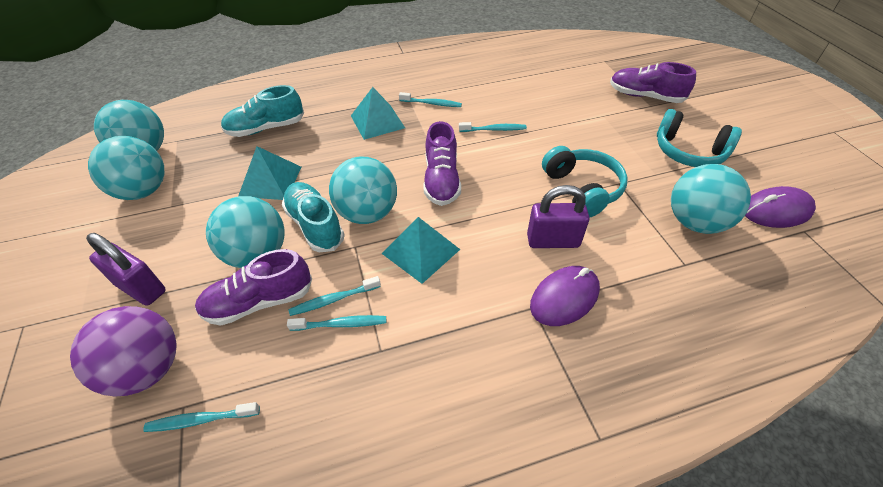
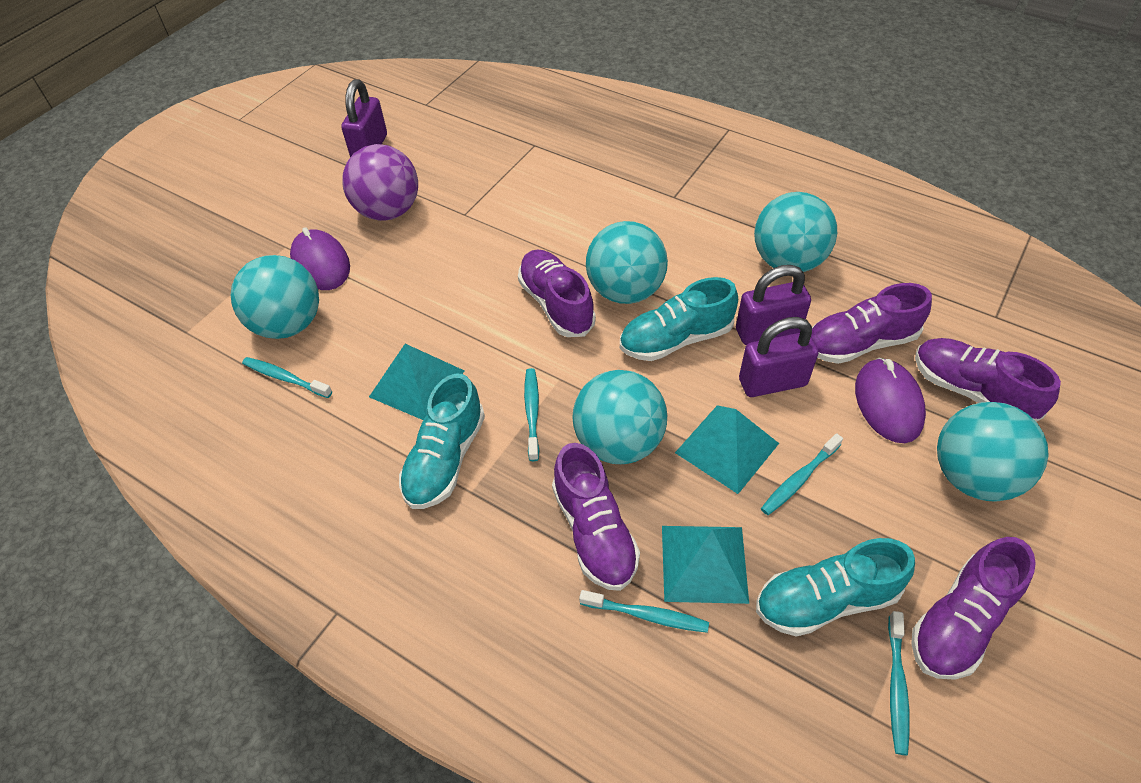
purple padlock: 2 -> 3
purple shoe: 3 -> 5
turquoise headphones: 2 -> 0
turquoise shoe: 2 -> 3

